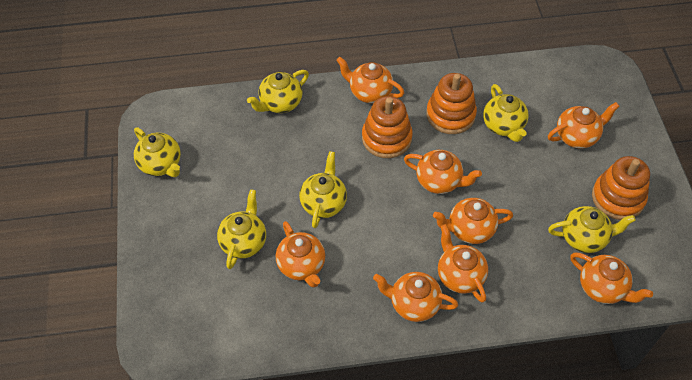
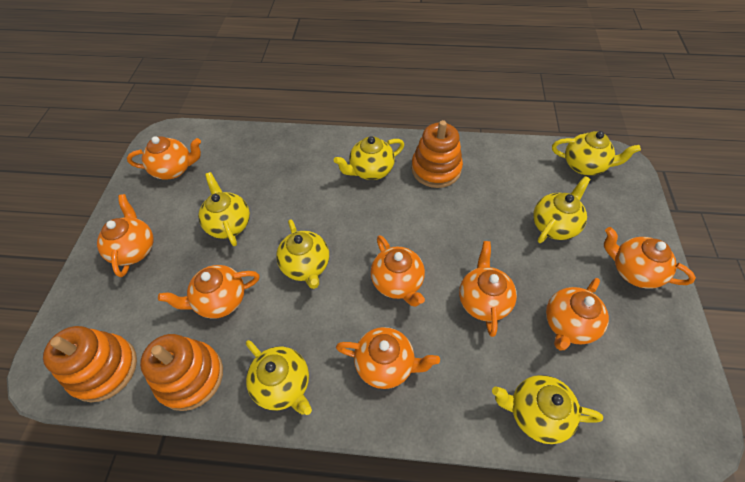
yellow teapot: 6 -> 7

